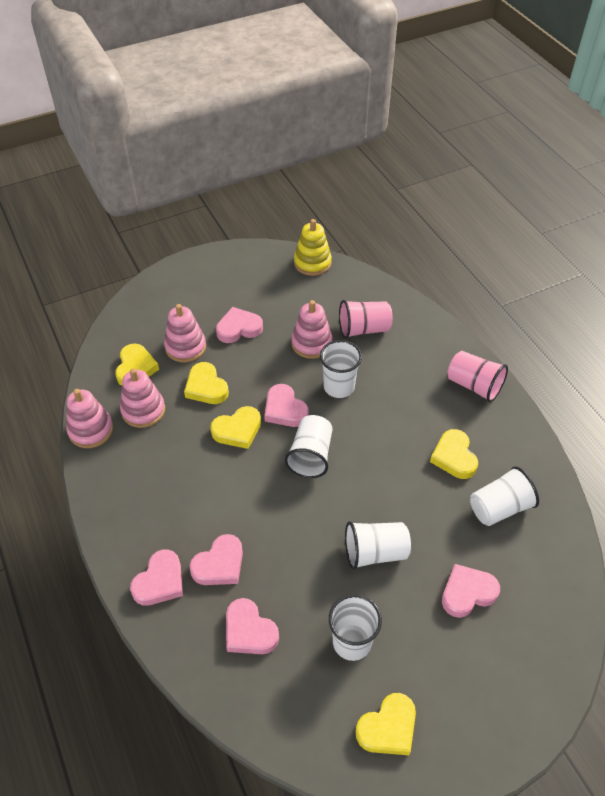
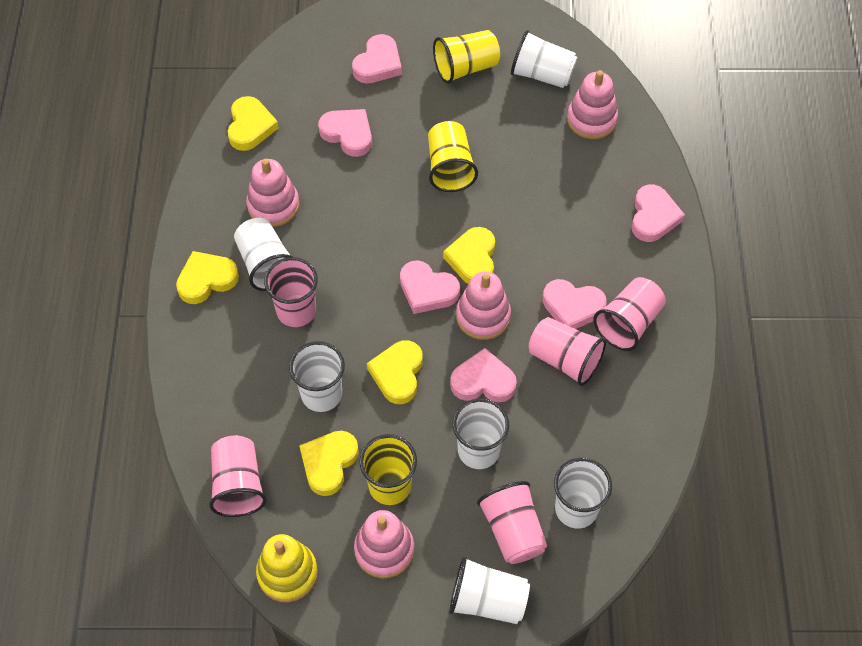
pink cup: 2 -> 5
white cup: 5 -> 6
yellow cup: 0 -> 3

